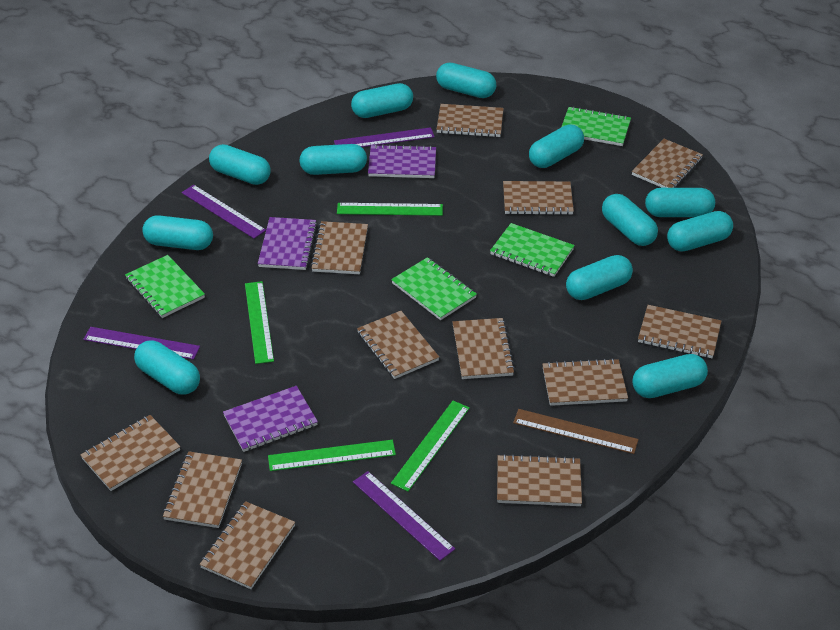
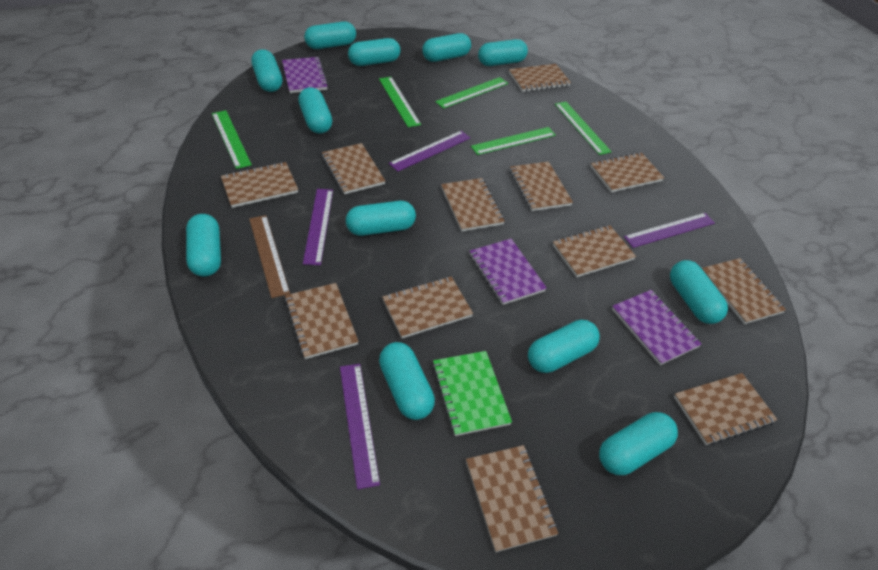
green notebook: 4 -> 1
green ruler: 4 -> 5

